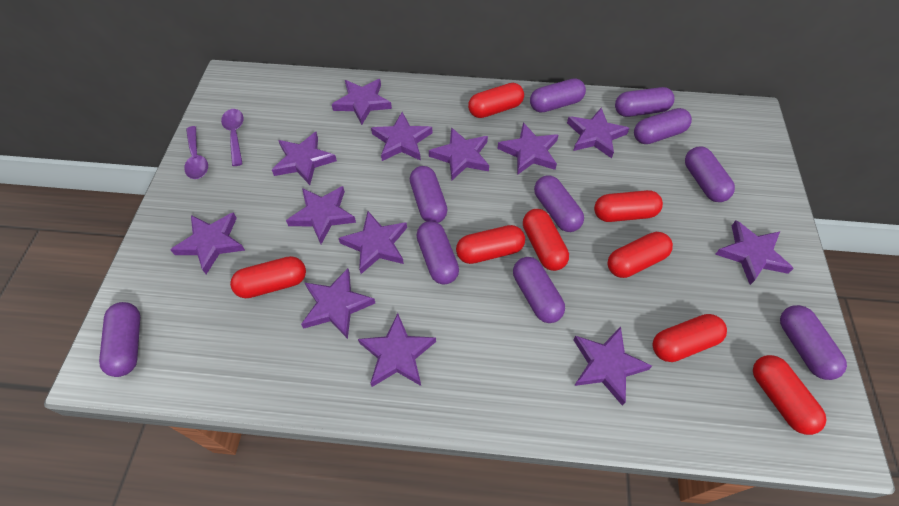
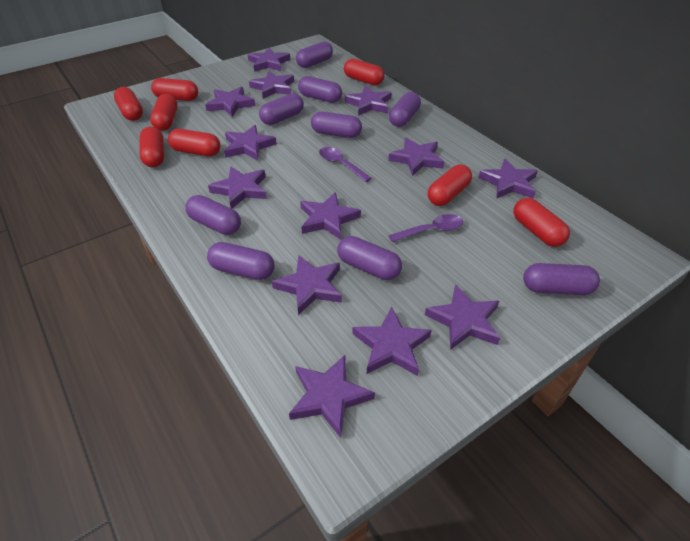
purple capsule: 10 -> 9

